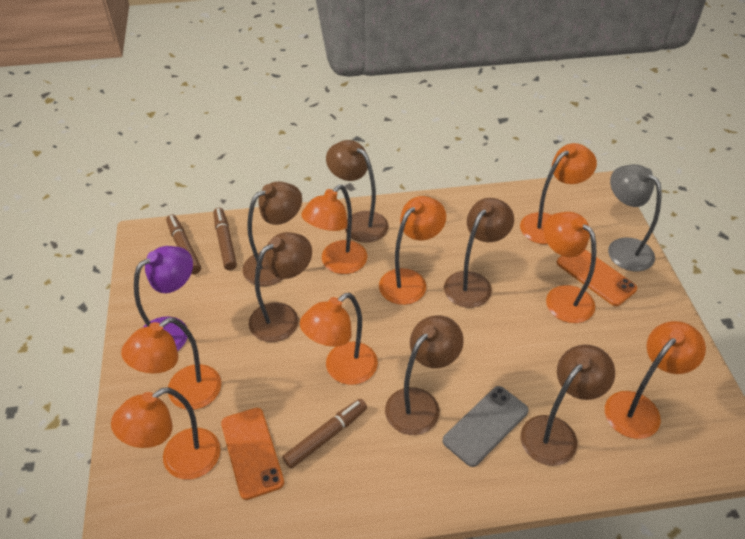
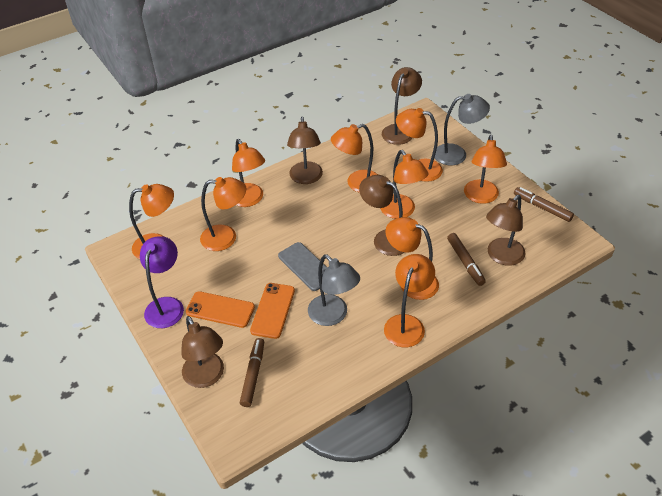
brown lamp: 6 -> 5
grey lamp: 1 -> 2
orange lamp: 8 -> 9

